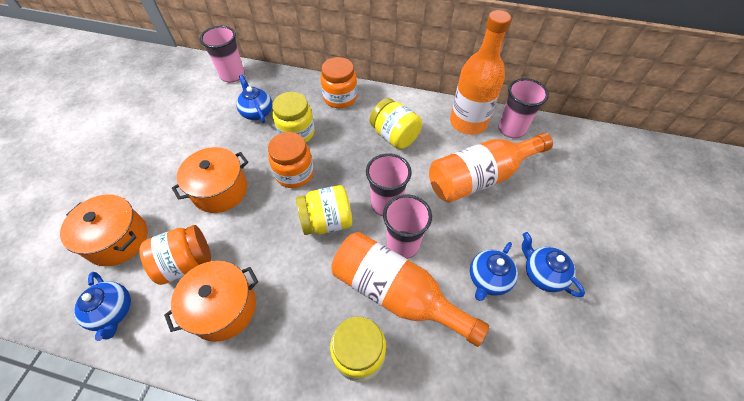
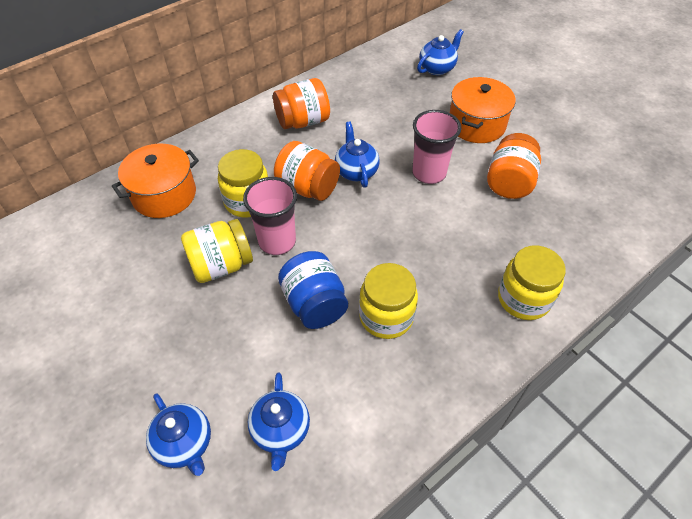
blue jar: 0 -> 1
orange bottle: 3 -> 0
orange pot: 3 -> 2
pink cup: 4 -> 2

